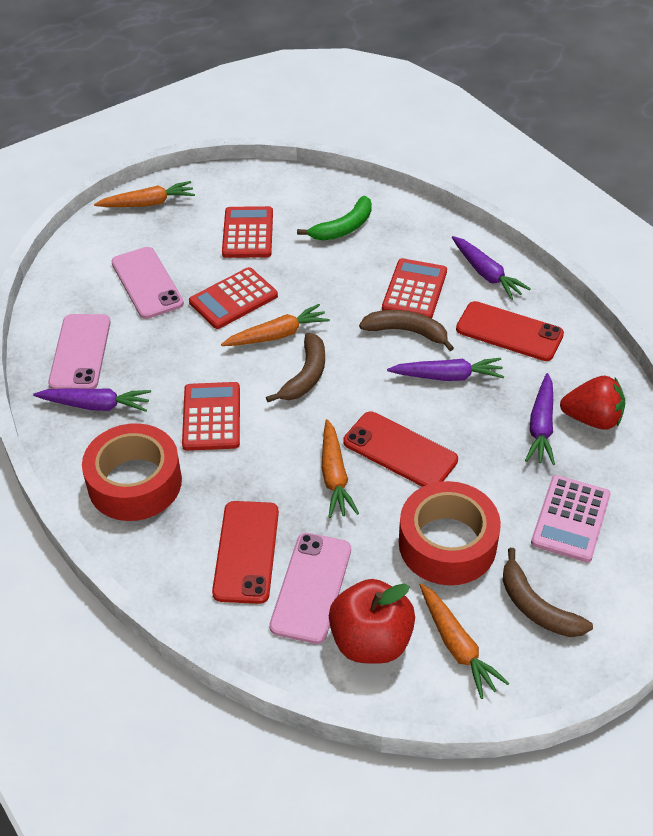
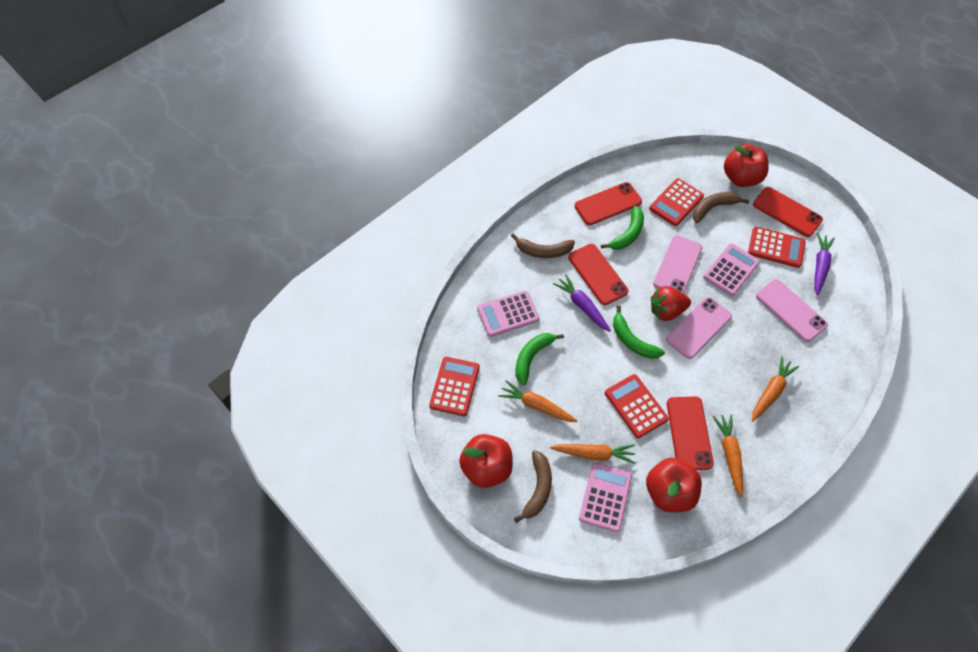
green banana: 1 -> 3
pink calculator: 1 -> 3
purple carrot: 4 -> 2
red apple: 1 -> 3
red phone: 3 -> 4
red tape: 2 -> 0

